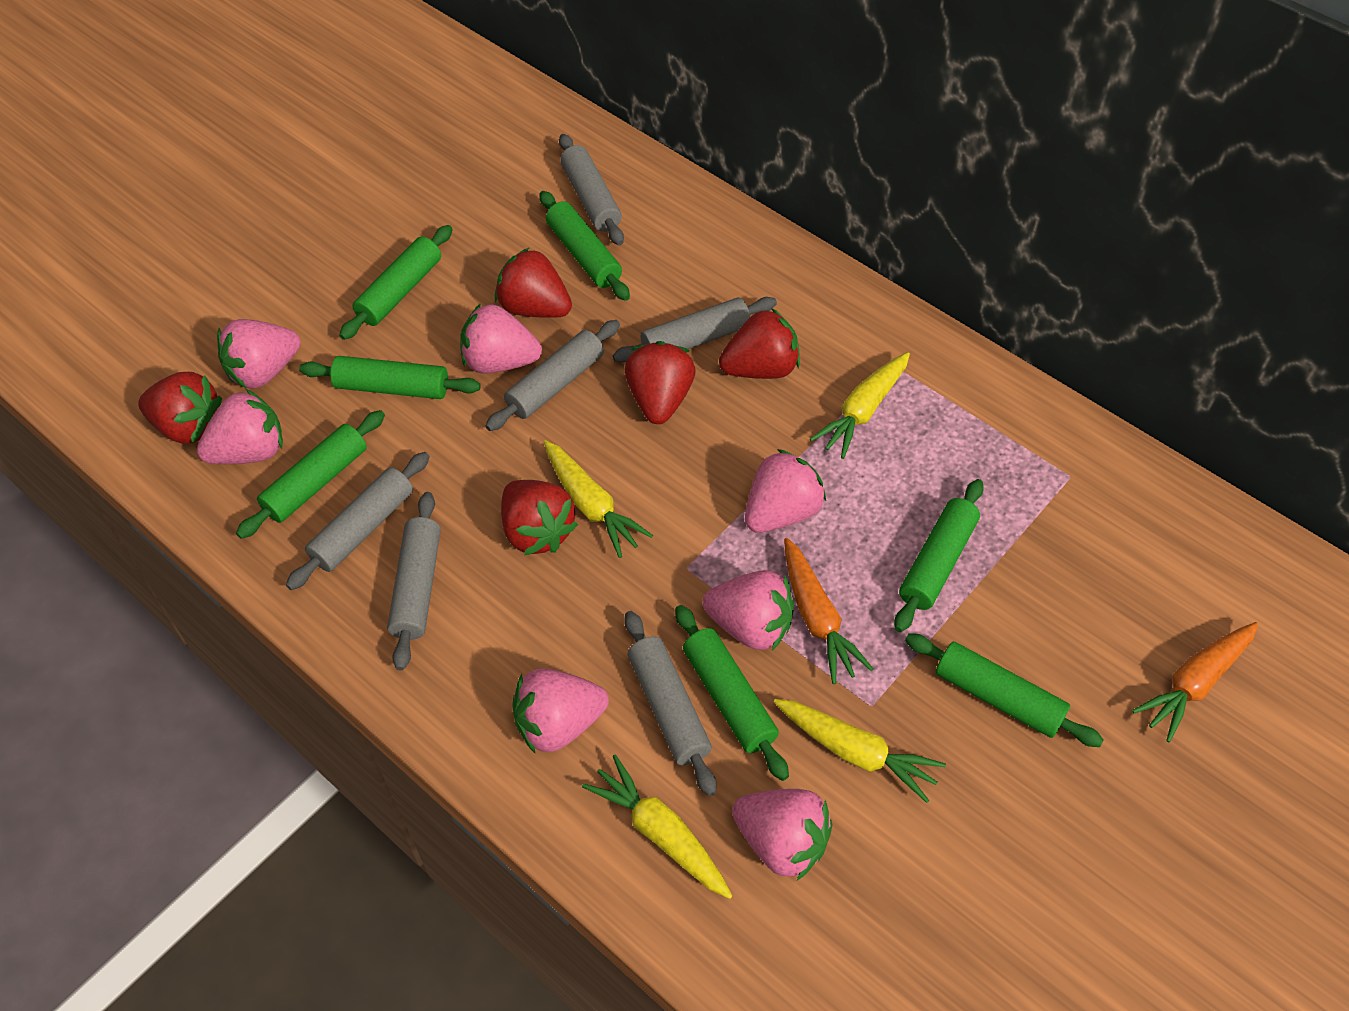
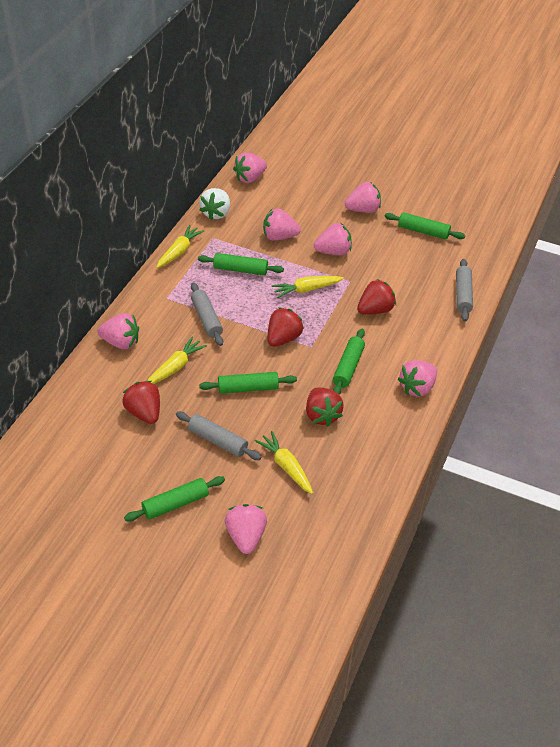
green rolling pin: 7 -> 5
grey rolling pin: 6 -> 3
orange carrot: 2 -> 0
red strawberry: 5 -> 4
white strawberry: 0 -> 1

